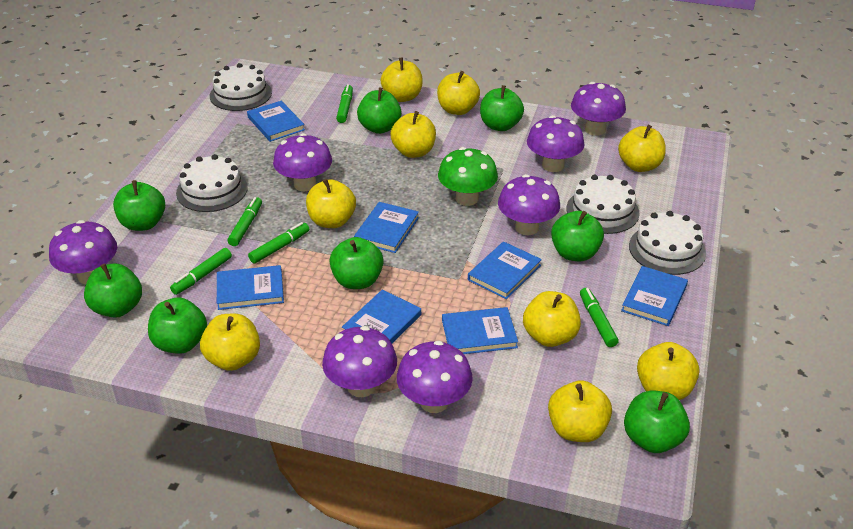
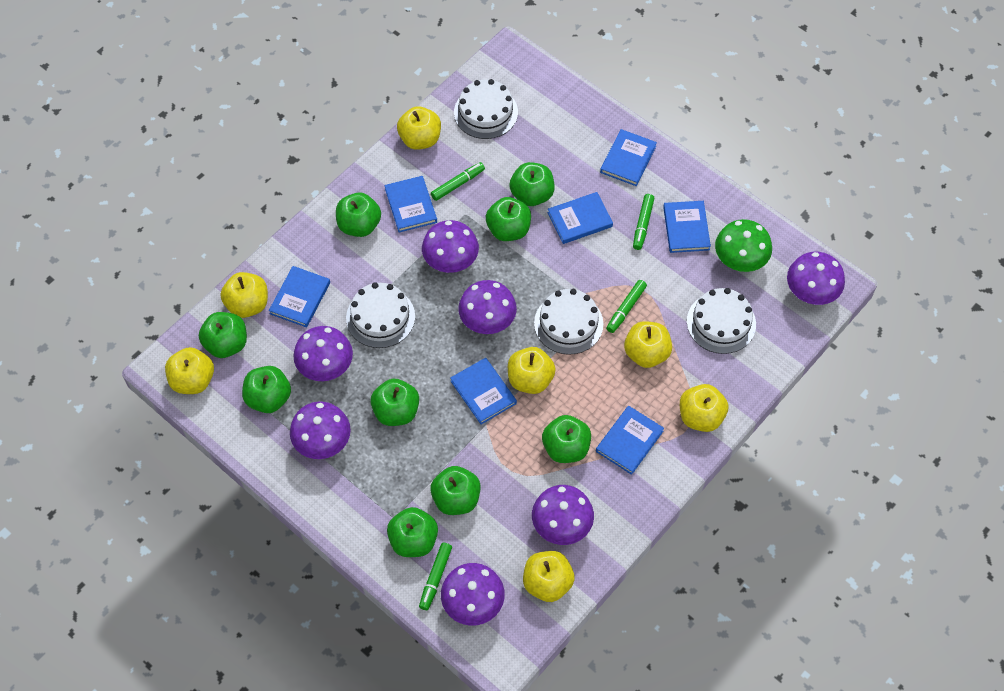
green apple: 8 -> 9
green marker: 5 -> 4
yellow apple: 9 -> 7

